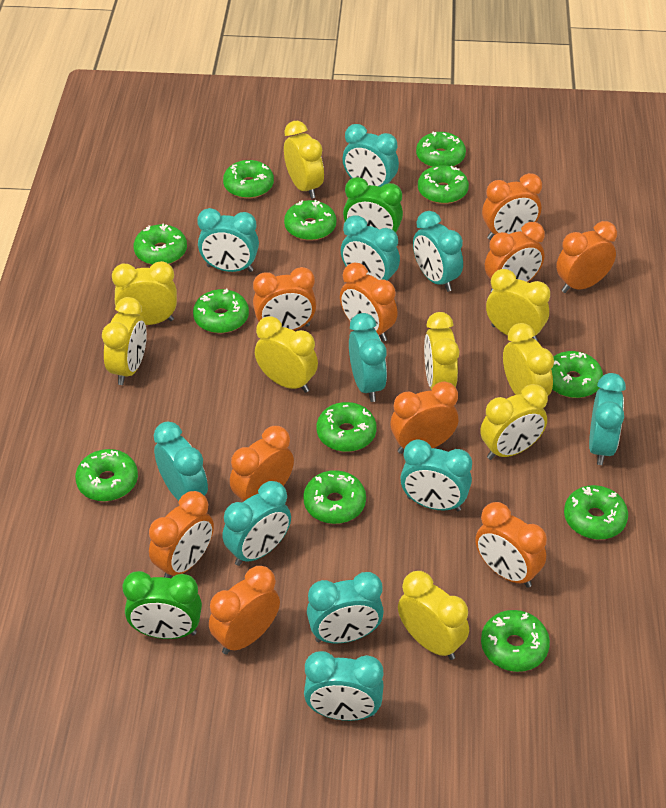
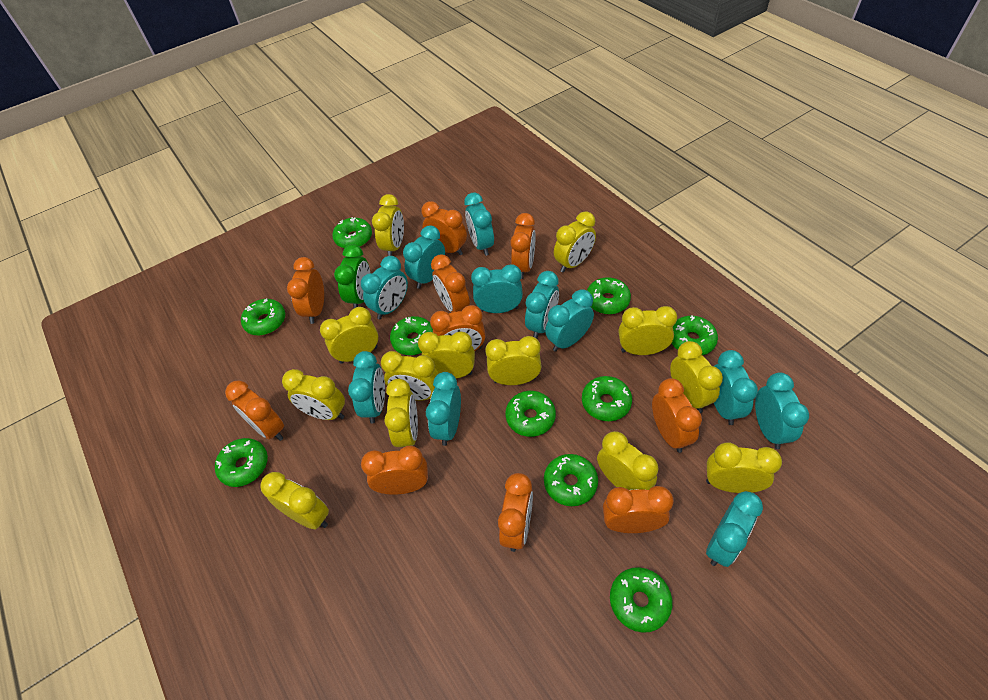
green clock: 2 -> 1
green donut: 12 -> 10
yellow clock: 9 -> 13

